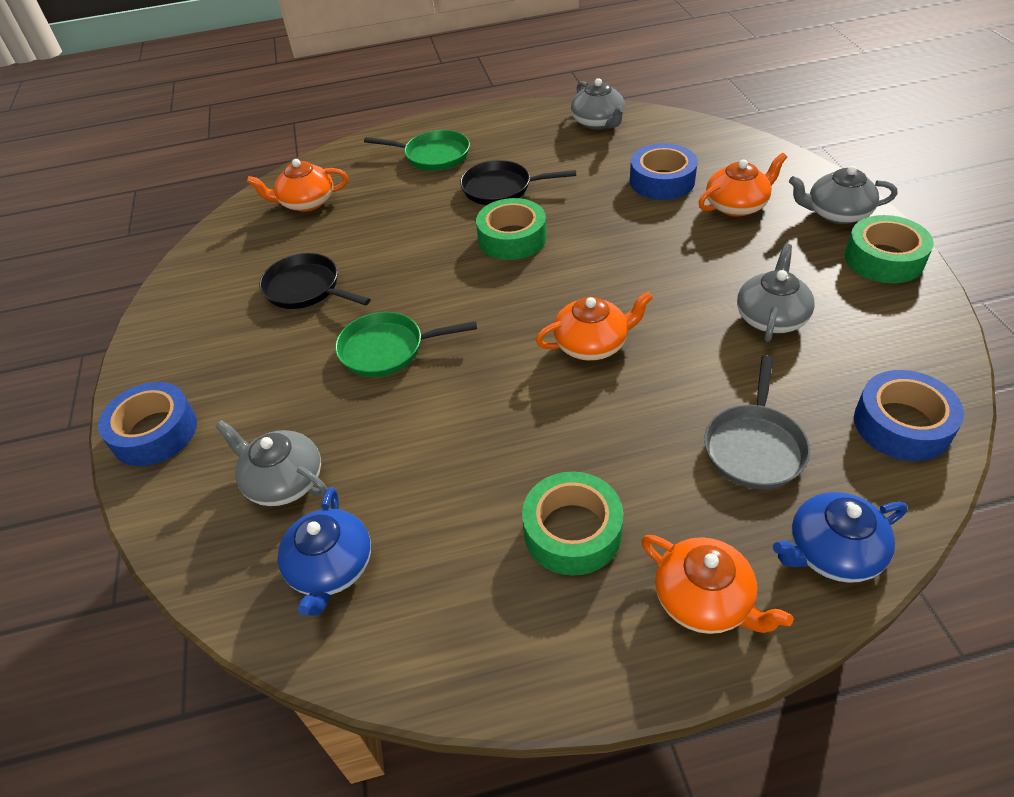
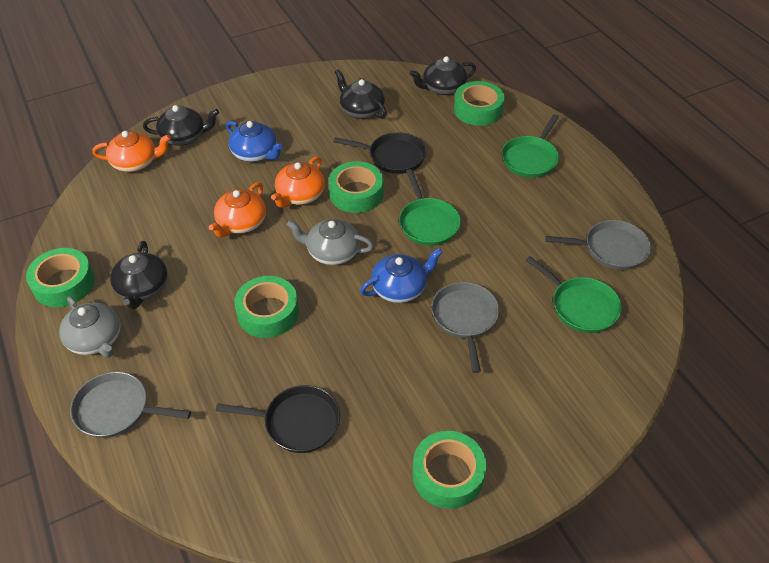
black teapot: 0 -> 4
blue tape: 3 -> 0
green pan: 2 -> 3
green tape: 3 -> 5
grey pan: 1 -> 3
grey teapot: 4 -> 2
orange teapot: 4 -> 3

